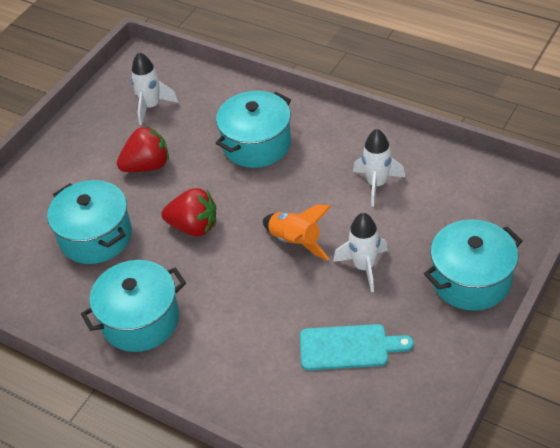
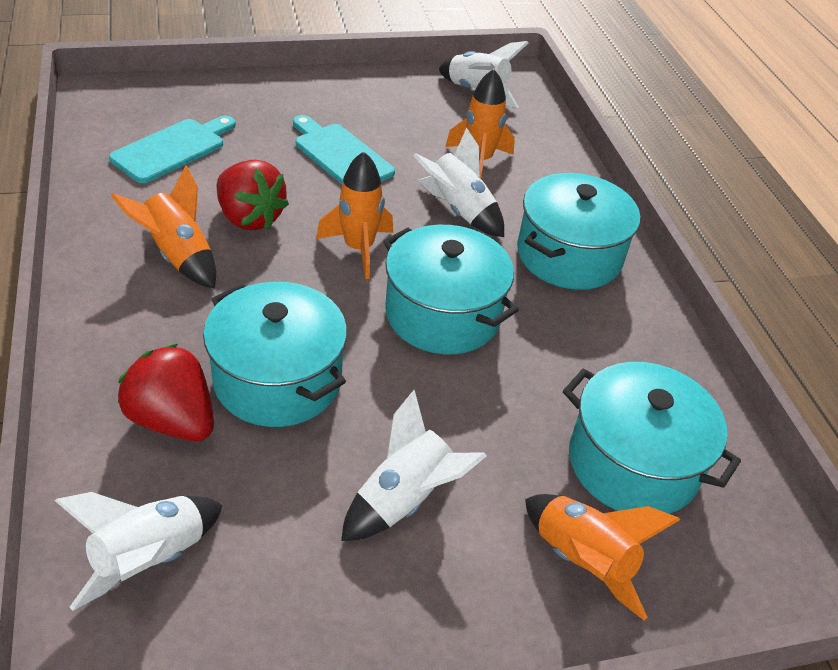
orange rocket: 1 -> 4
turquoise cutting board: 1 -> 2
white rocket: 3 -> 4

